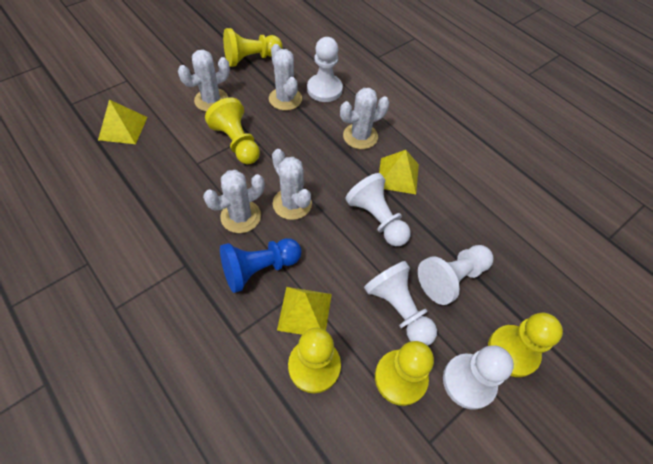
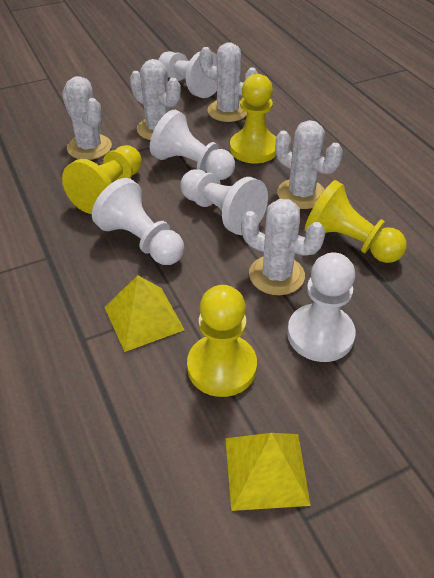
blue pawn: 1 -> 0
yellow pawn: 5 -> 4
yellow pyramid: 3 -> 2

